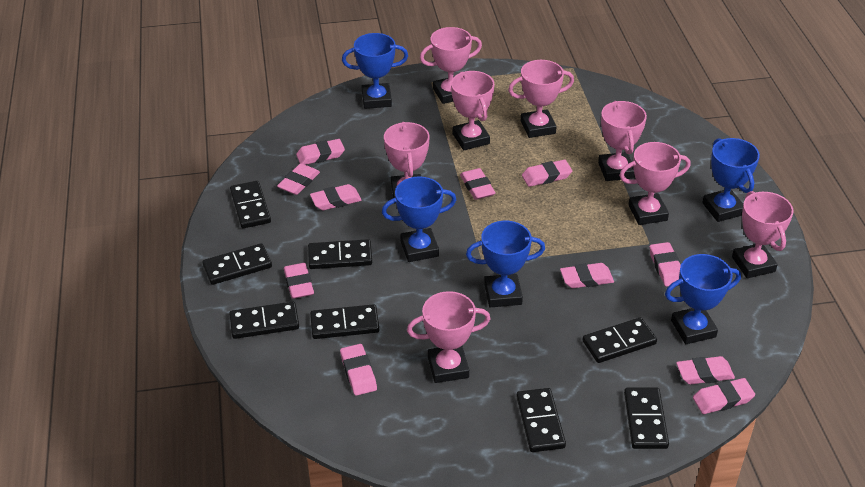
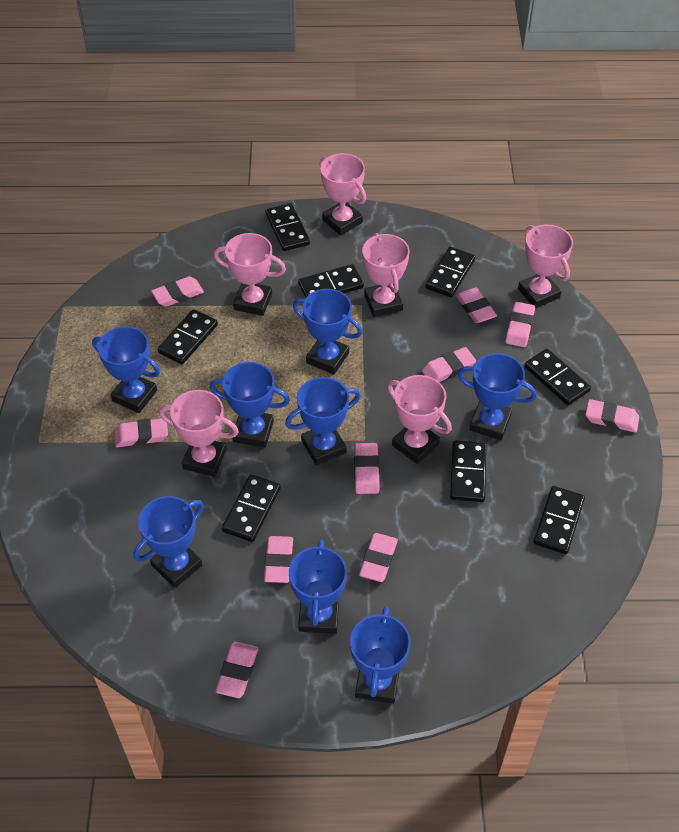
blue trophy: 5 -> 8
pink eraser: 11 -> 10
pink trophy: 8 -> 6

